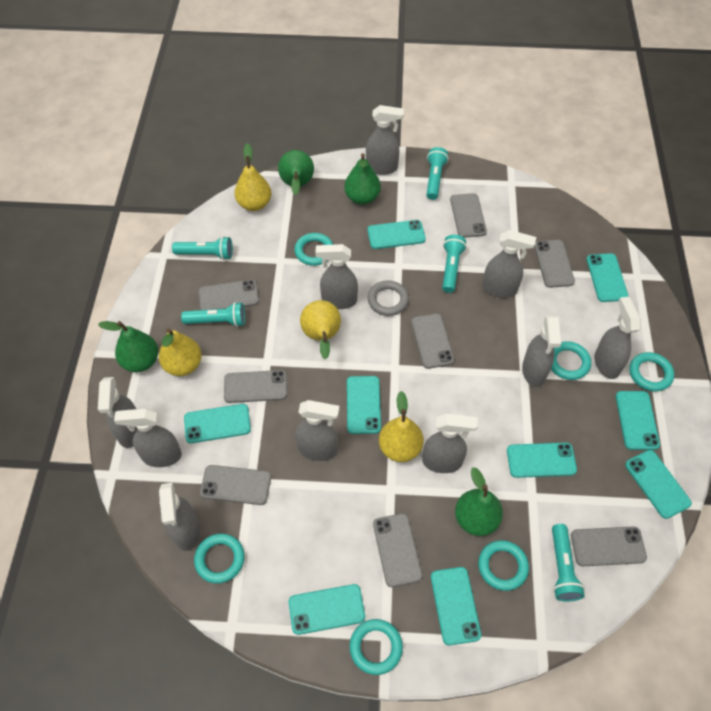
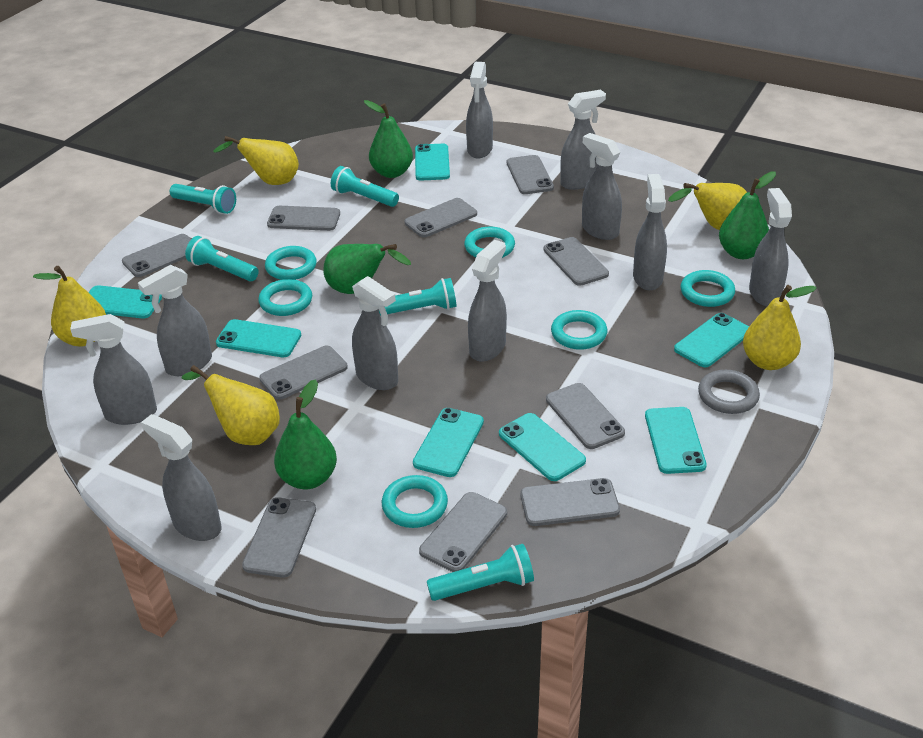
grey phone: 8 -> 10
turquoise phone: 9 -> 7
yellow pear: 4 -> 5

